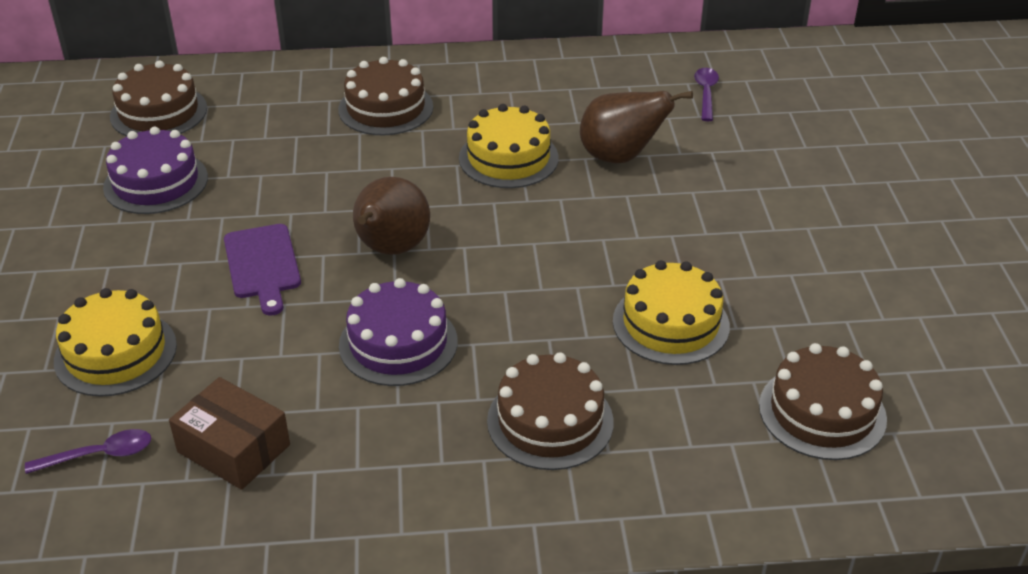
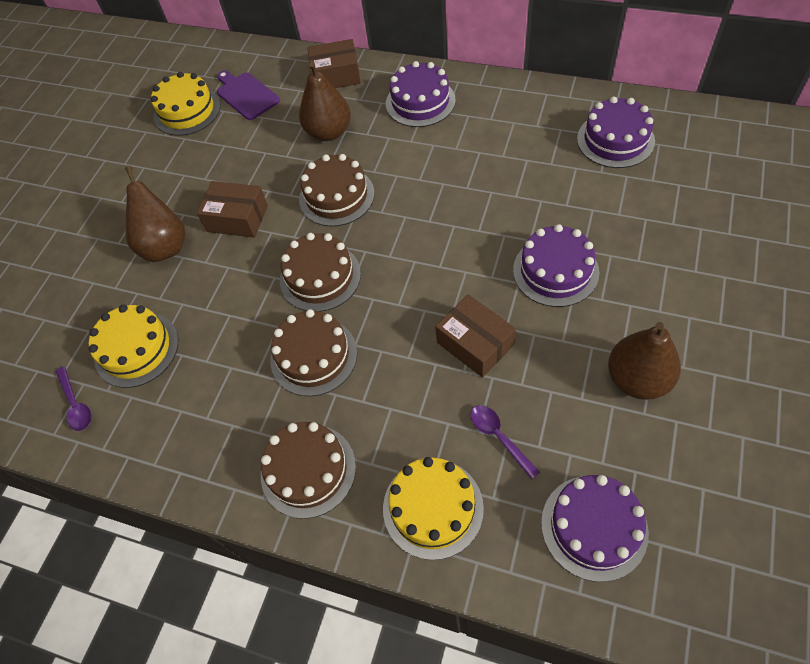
brown box: 1 -> 3
brown pear: 2 -> 3
purple cake: 2 -> 4

